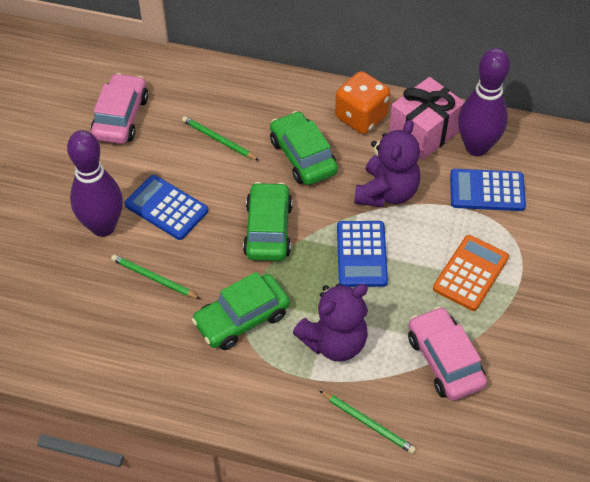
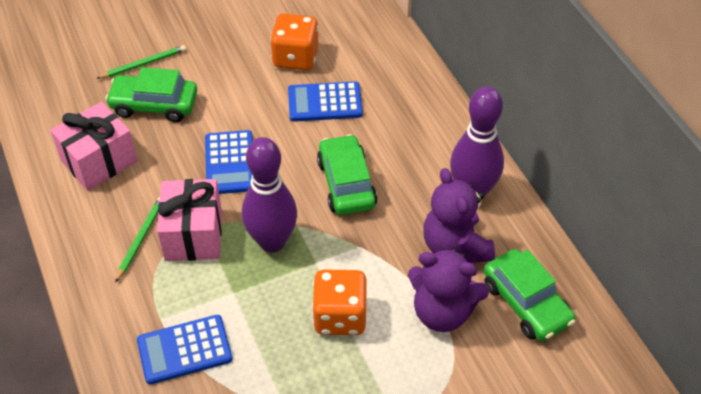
green pencil: 3 -> 2
orange calculator: 1 -> 0
orange dice: 1 -> 2
pink car: 2 -> 0
pink gift: 1 -> 2

